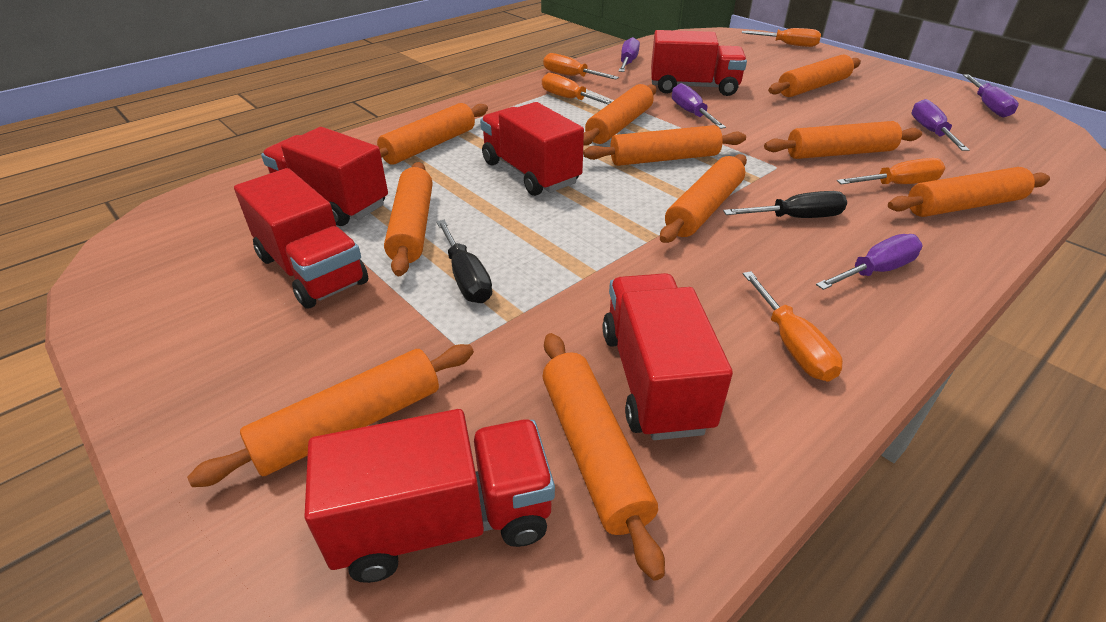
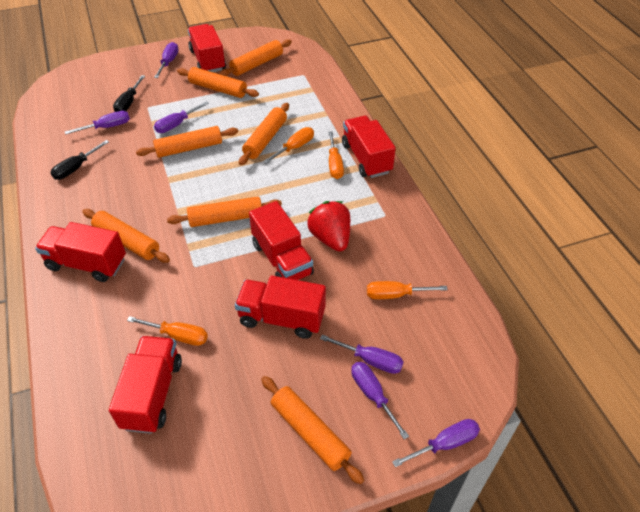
orange rolling pin: 10 -> 7
orange screwdriver: 5 -> 4
purple screwdriver: 5 -> 6
red strawberry: 0 -> 1

